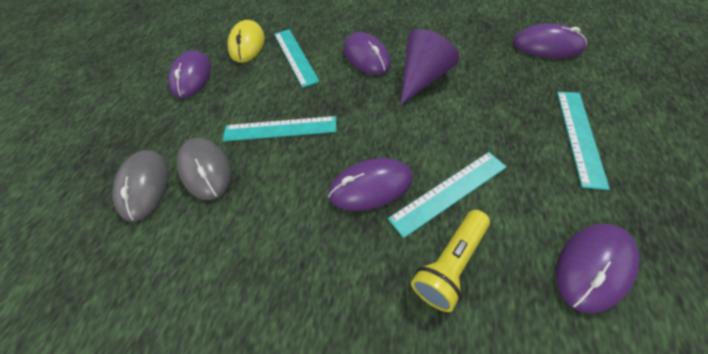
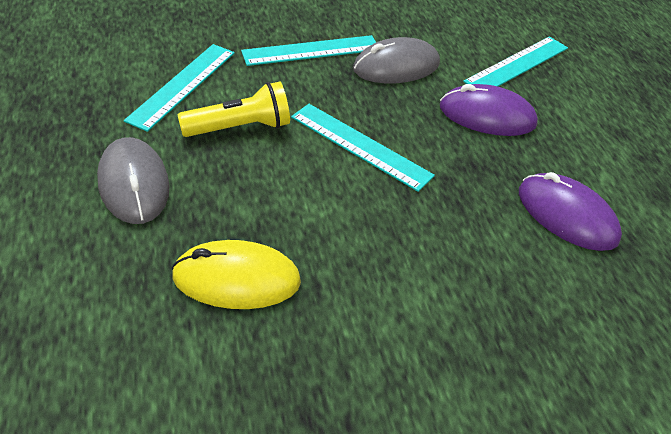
purple cone: 1 -> 0
purple mouse: 5 -> 2

